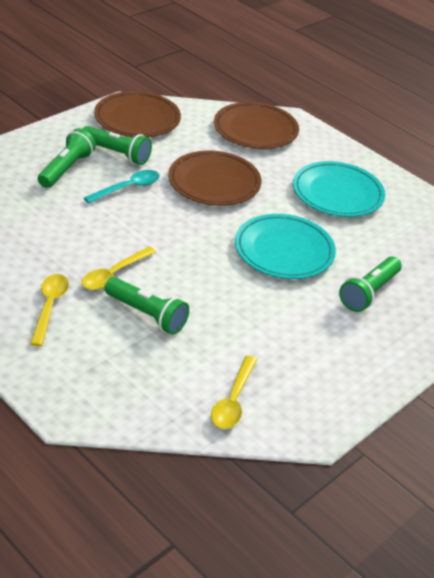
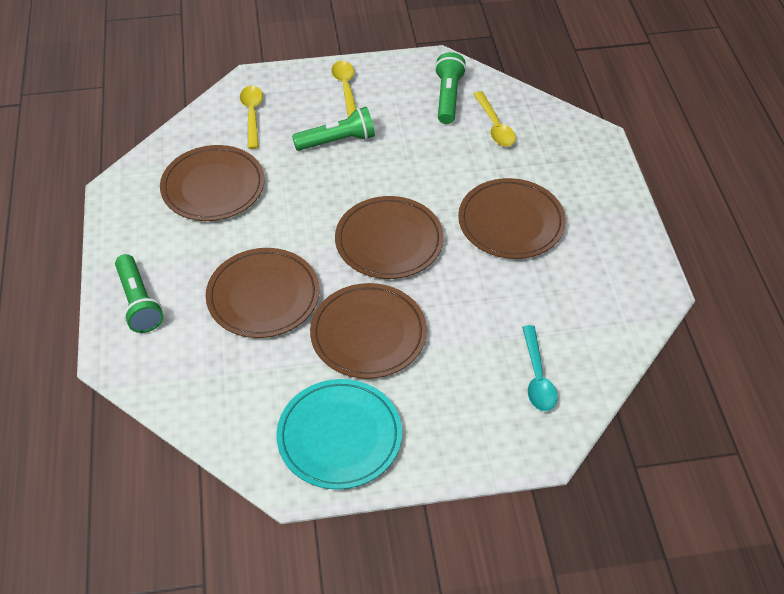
brown plate: 3 -> 5
green flashlight: 4 -> 3
turquoise plate: 2 -> 1

